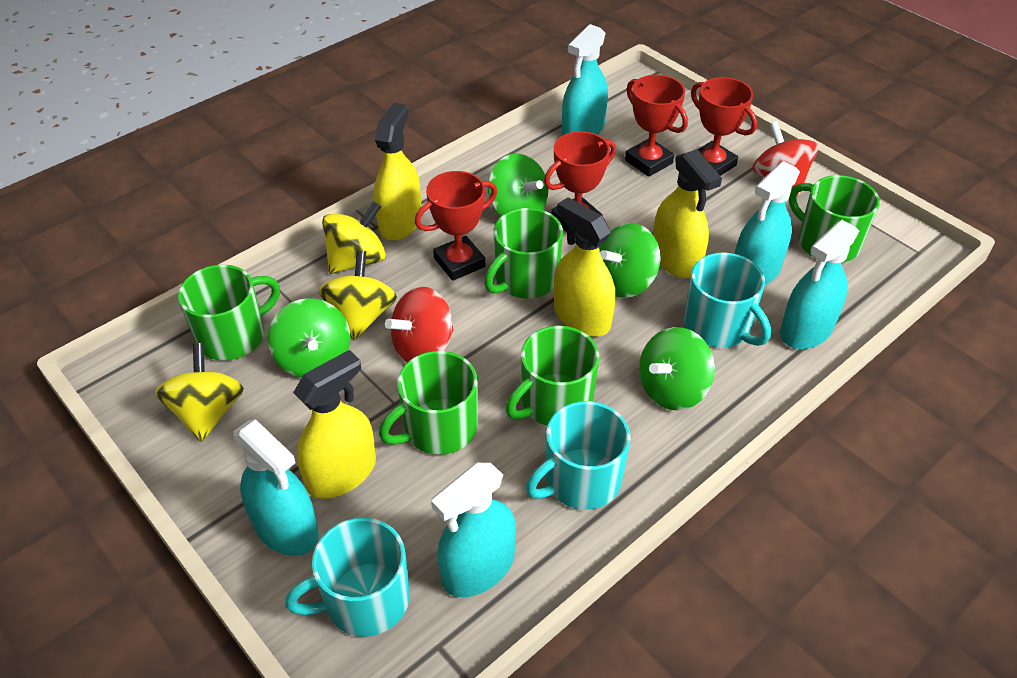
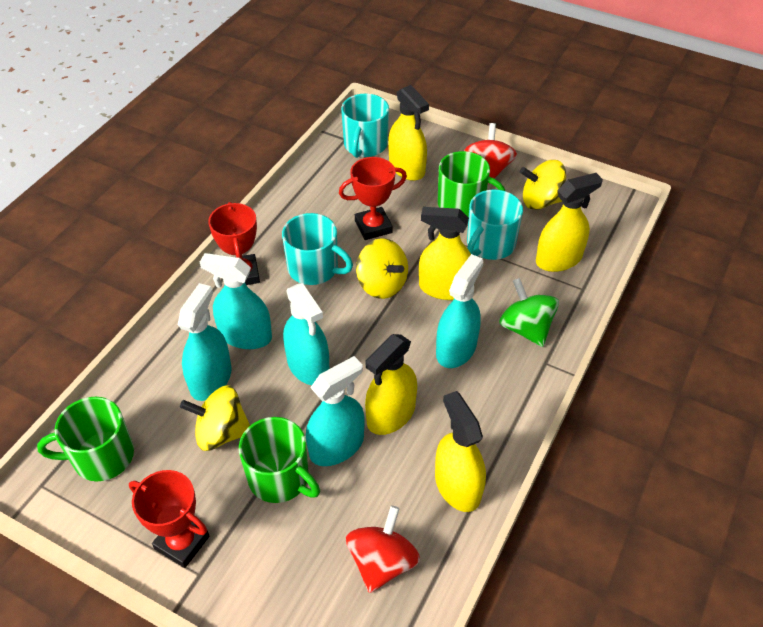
green mug: 5 -> 3
green spinning top: 4 -> 1
red trophy: 4 -> 3
yellow spray bottle: 4 -> 5

